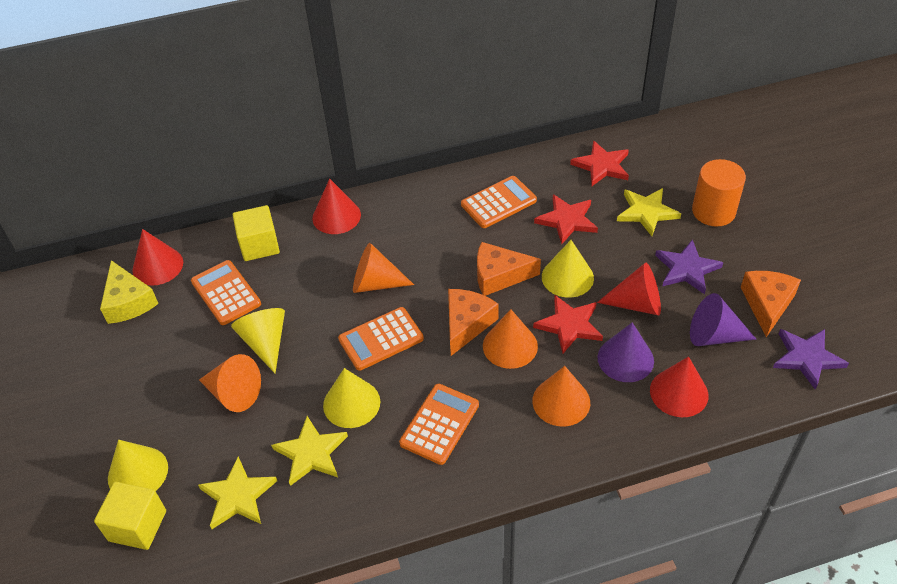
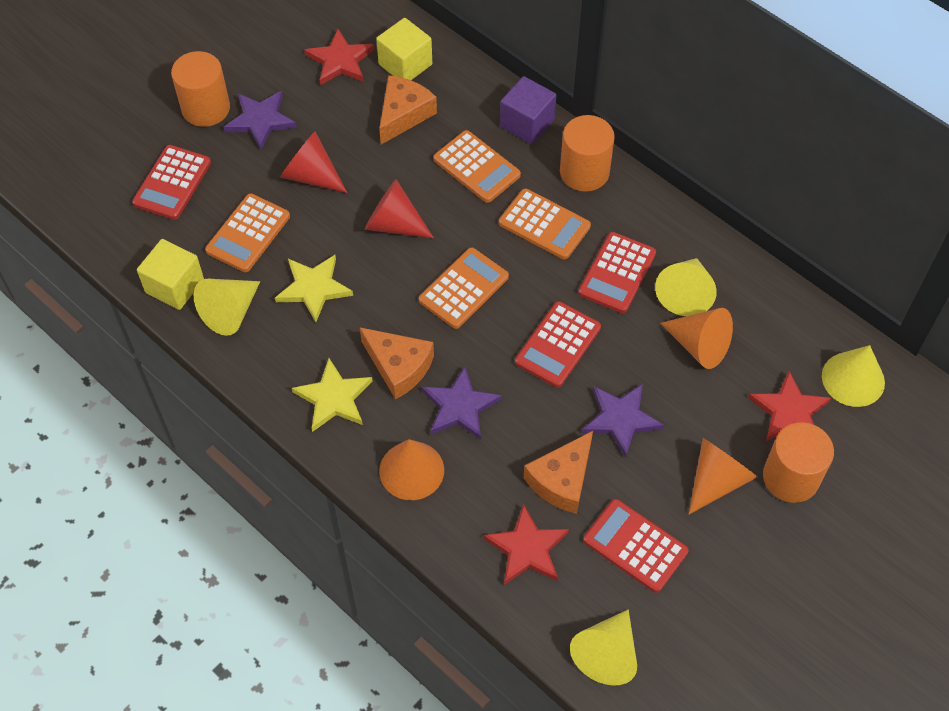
orange cone: 4 -> 3
orange cylinder: 1 -> 3
purple cone: 2 -> 0
purple cube: 0 -> 1
purple star: 2 -> 3
red calculator: 0 -> 4
red cone: 4 -> 2
yellow cheese: 1 -> 0
yellow star: 3 -> 2

